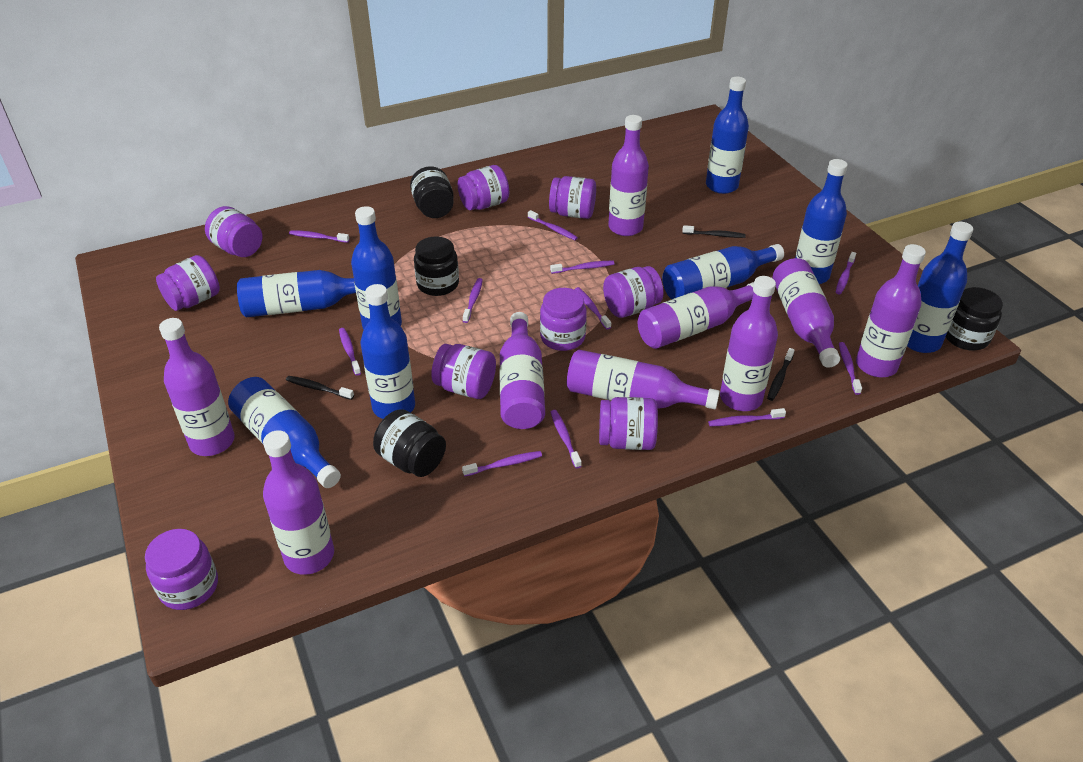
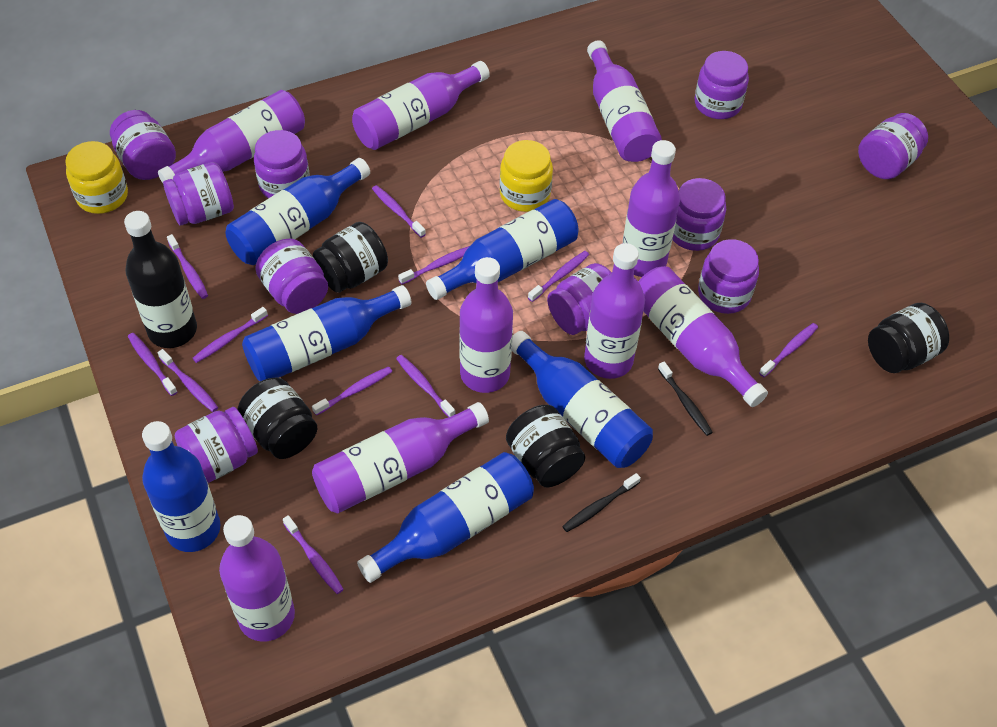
black bottle: 0 -> 1
black toothbrush: 3 -> 2
blue bottle: 8 -> 6
purple jar: 9 -> 10
yellow jar: 0 -> 2

